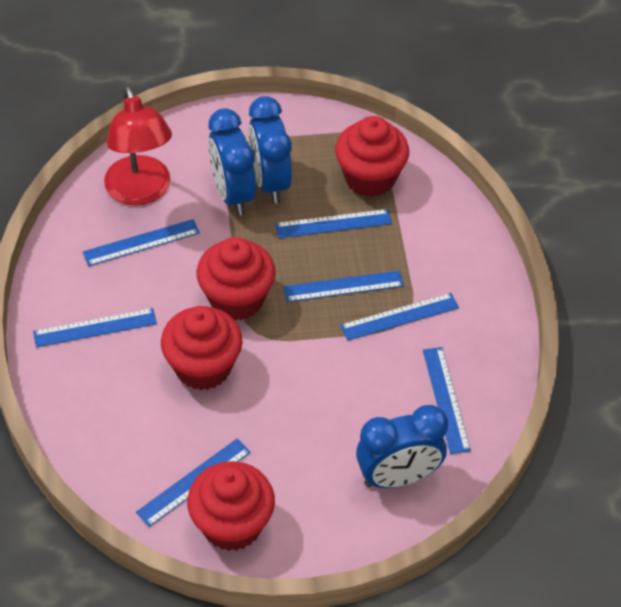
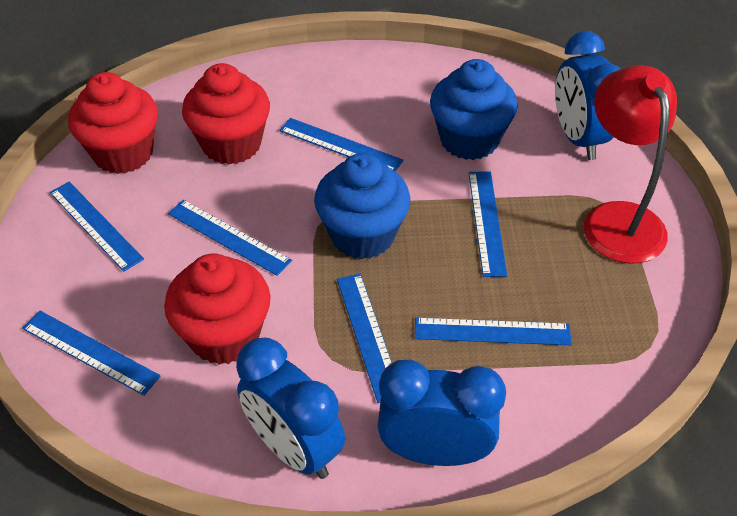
blue cupcake: 0 -> 2
red cupcake: 4 -> 3

